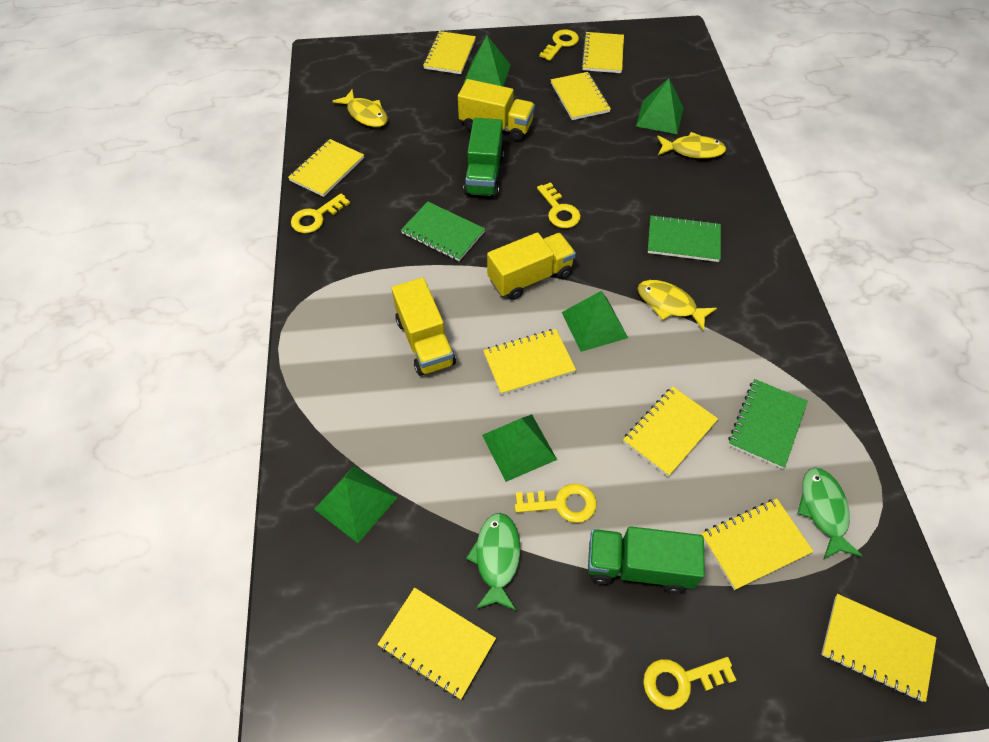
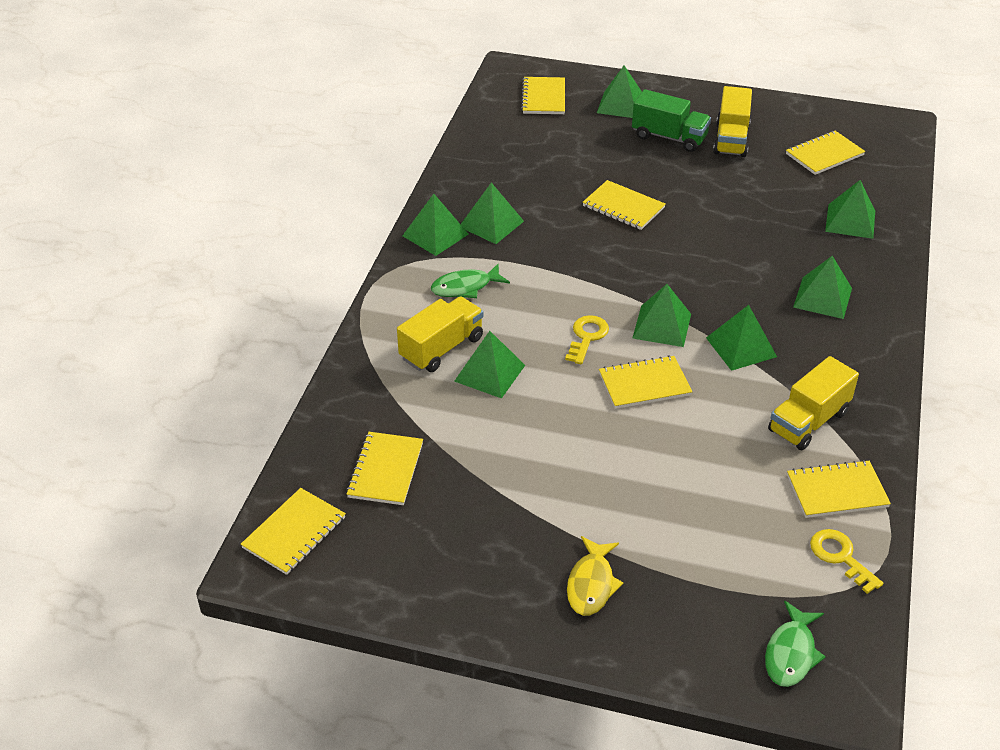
green notebook: 3 -> 0
green pyramid: 5 -> 8
green truck: 2 -> 1
yellow fish: 3 -> 1
yellow key: 5 -> 2
yellow notebook: 9 -> 7

